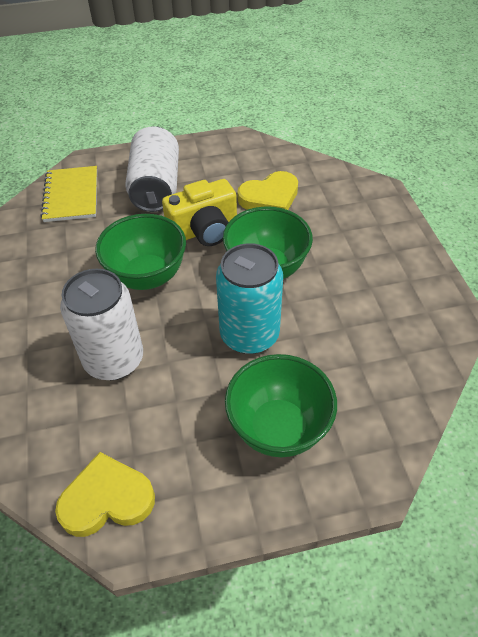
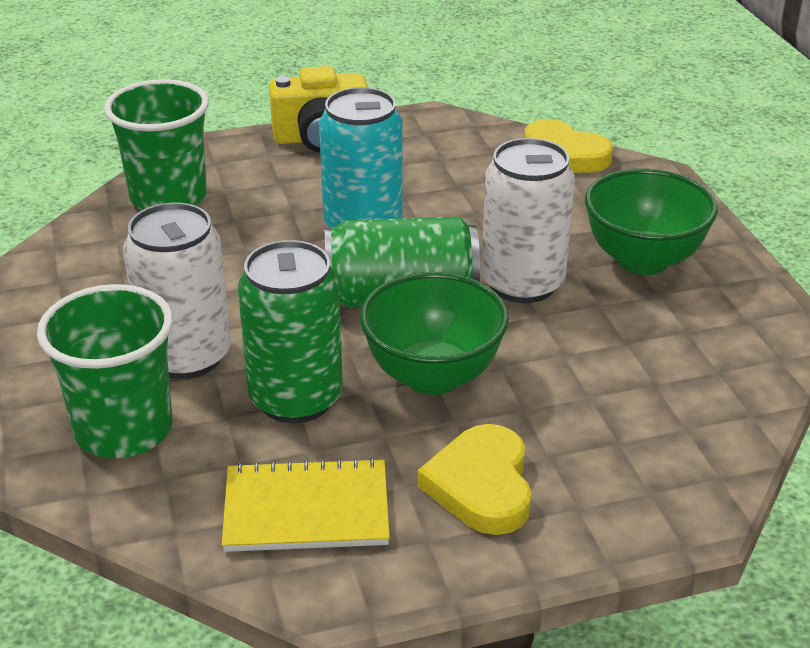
green bowl: 3 -> 2
green can: 0 -> 2
green cup: 0 -> 2

